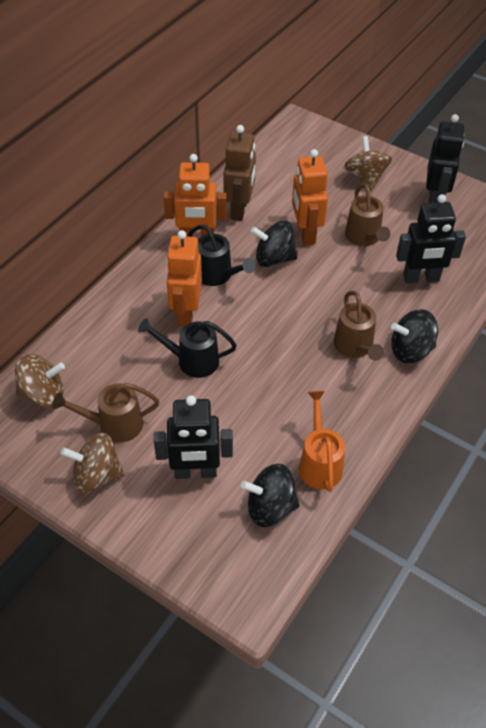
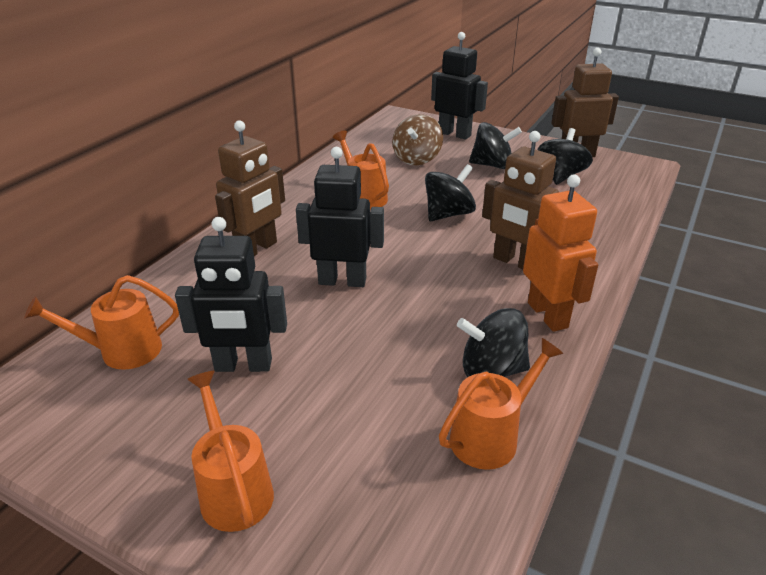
black spinning top: 3 -> 4
black watering can: 2 -> 0
brown robot: 1 -> 3
brown spinning top: 3 -> 1
brown watering can: 3 -> 0
orange robot: 3 -> 1
orange watering can: 1 -> 4

